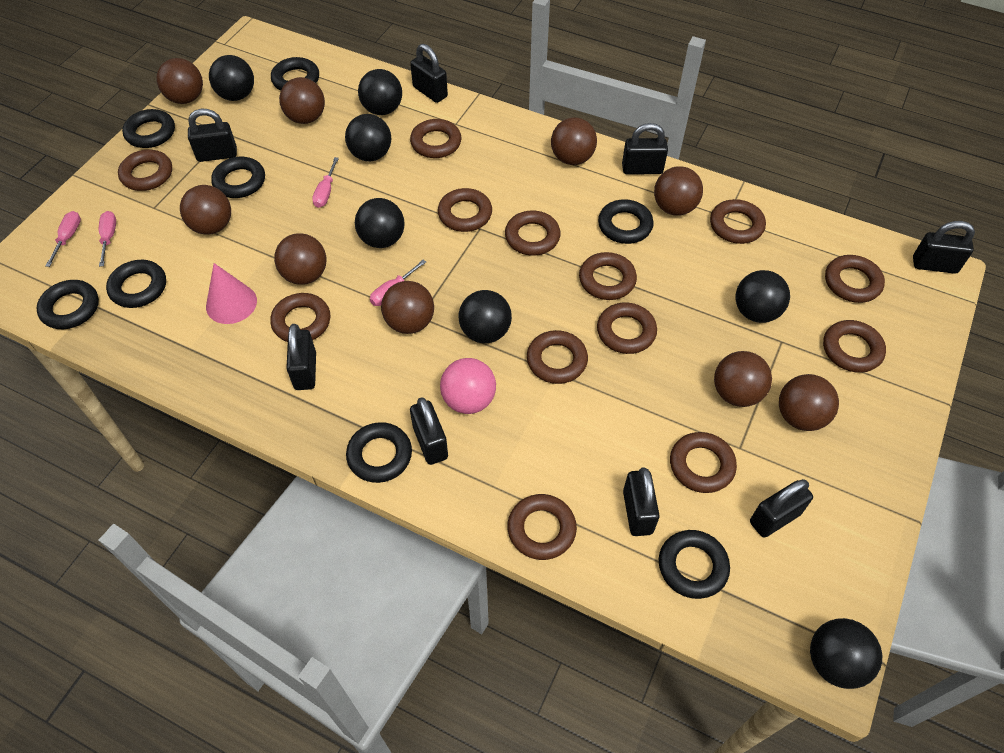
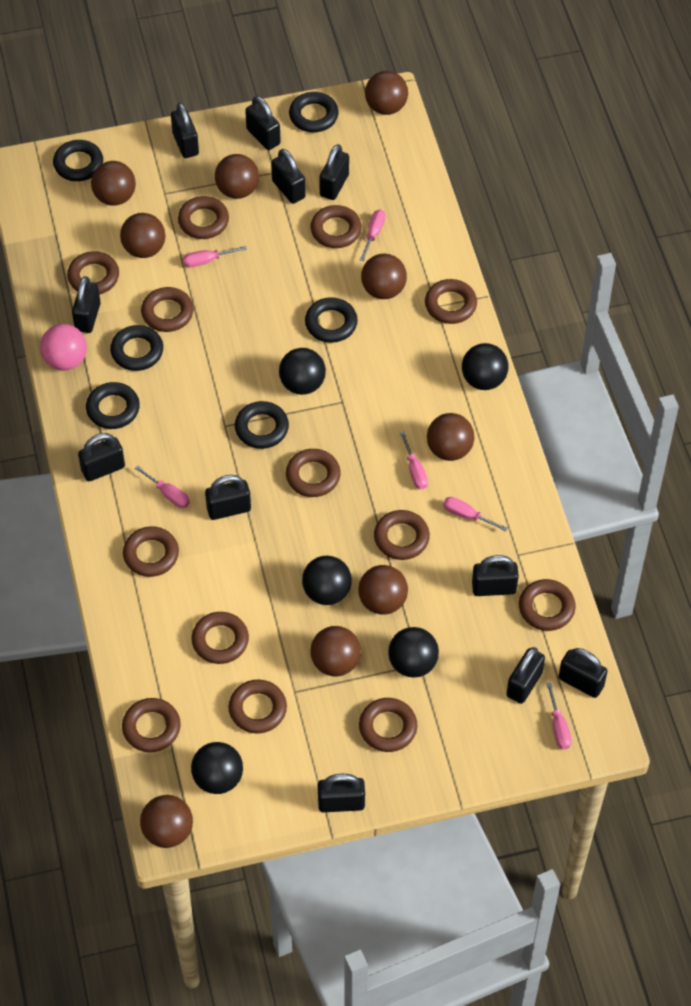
black ball: 7 -> 5
black padlock: 8 -> 11
black ring: 8 -> 6
pink cone: 1 -> 0
pink screwdriver: 4 -> 6

